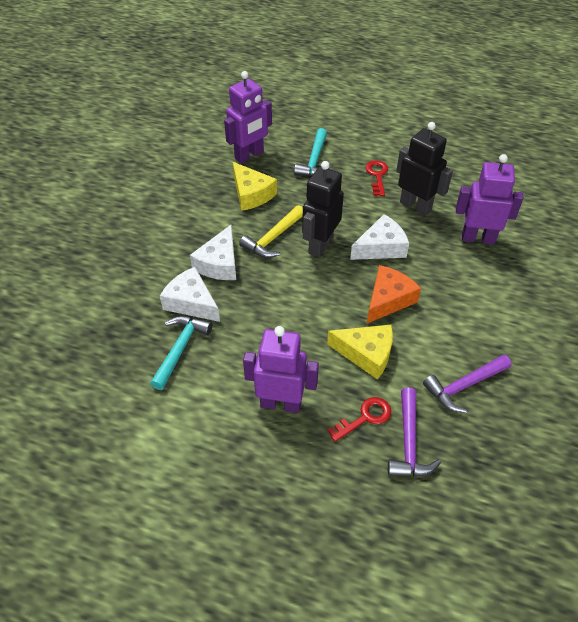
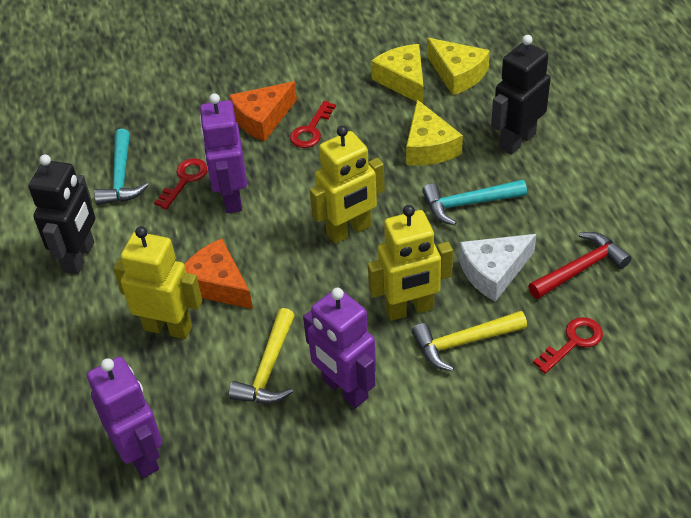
orange cheese: 1 -> 2
purple hammer: 2 -> 0
red hammer: 0 -> 1
red key: 2 -> 3
white cheese: 3 -> 1
yellow cheese: 2 -> 3
yellow hammer: 1 -> 2
yellow robot: 0 -> 3

